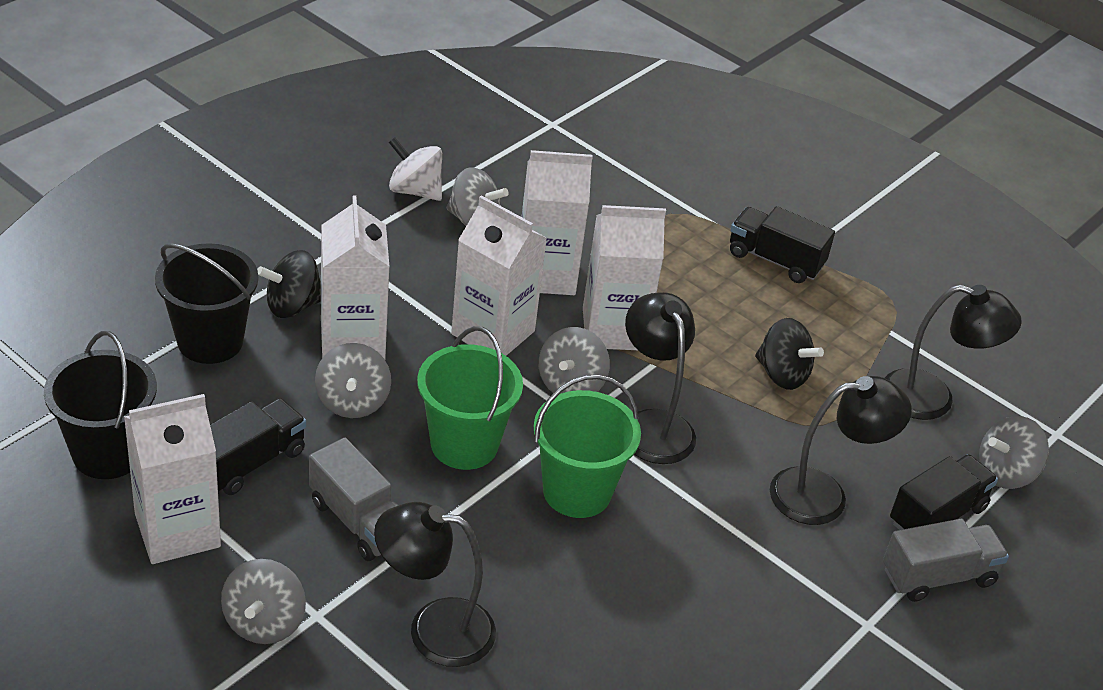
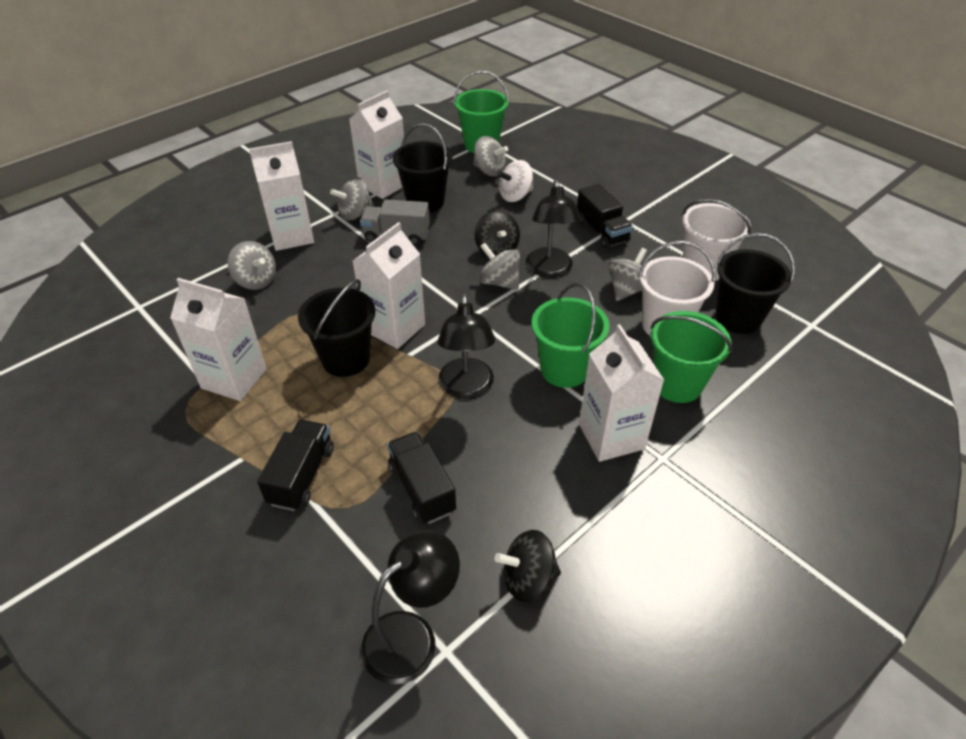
black bucket: 2 -> 3
black lamp: 4 -> 3
green bucket: 2 -> 3
grey truck: 2 -> 1
white bucket: 0 -> 2

